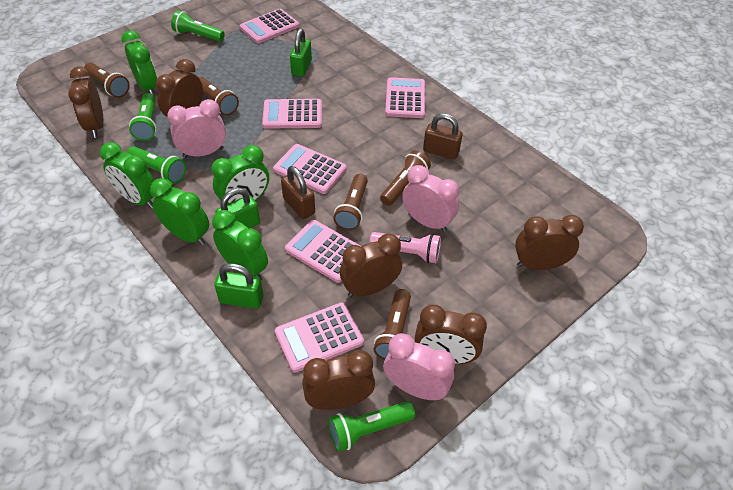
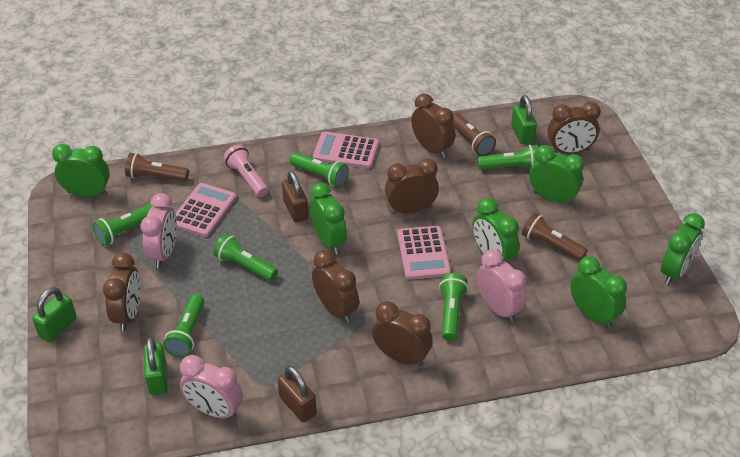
brown flashlight: 5 -> 3
green clock: 5 -> 6
green flashlight: 4 -> 6
pink calculator: 6 -> 3

